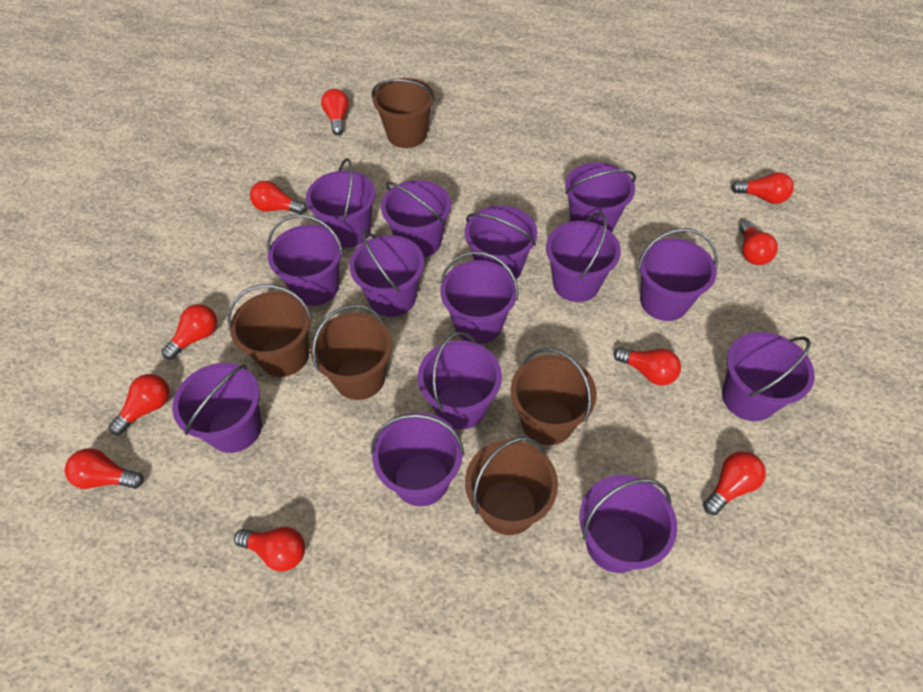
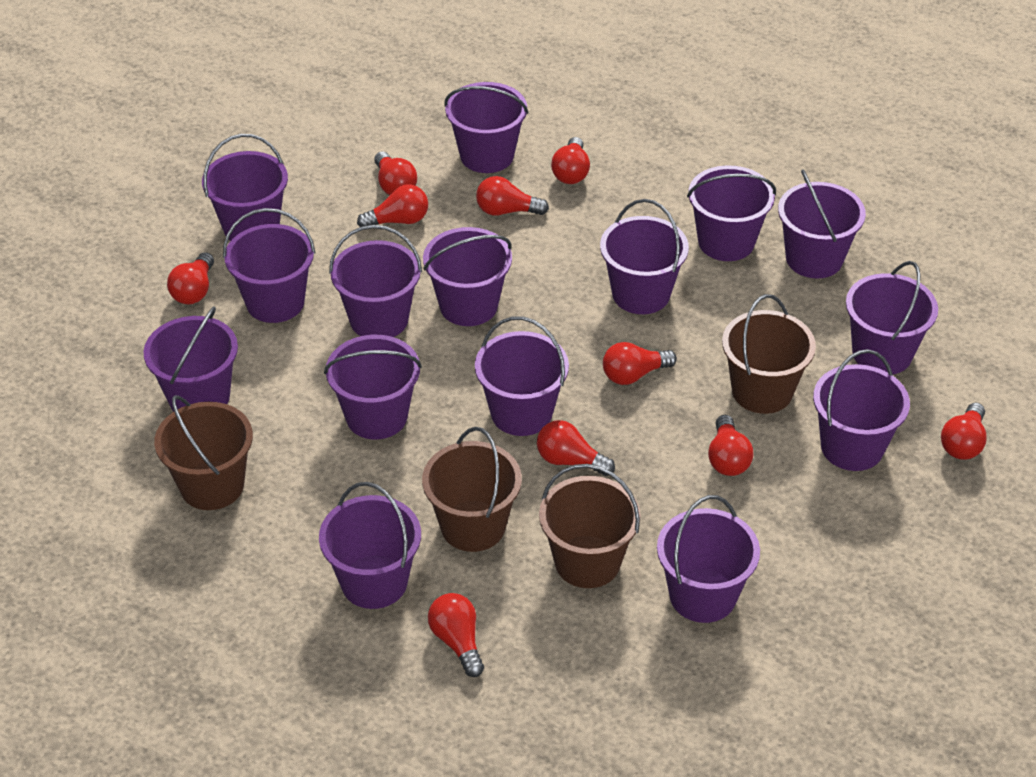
brown bucket: 5 -> 4
purple bucket: 14 -> 15

